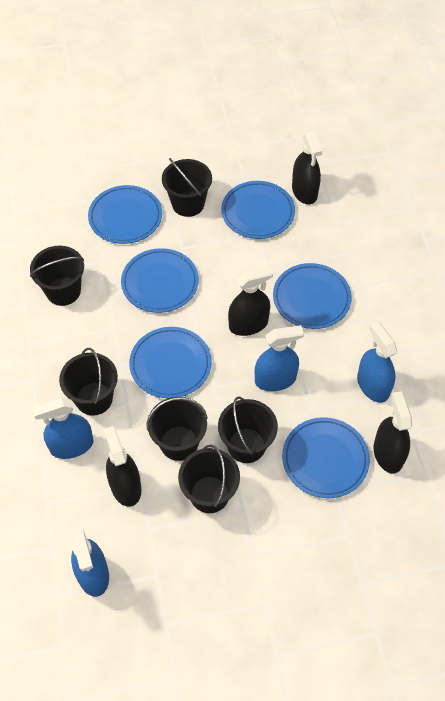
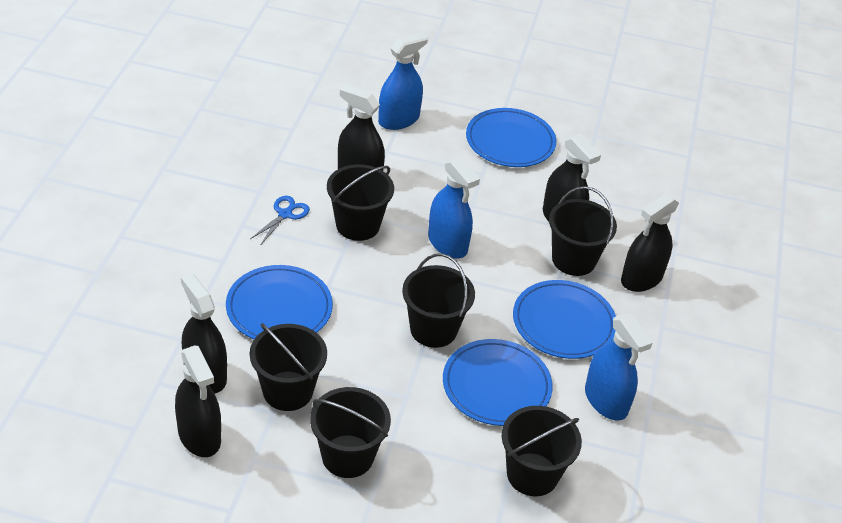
black spray bottle: 4 -> 5
blue plate: 6 -> 4
blue scissors: 0 -> 1
blue spray bottle: 4 -> 3

